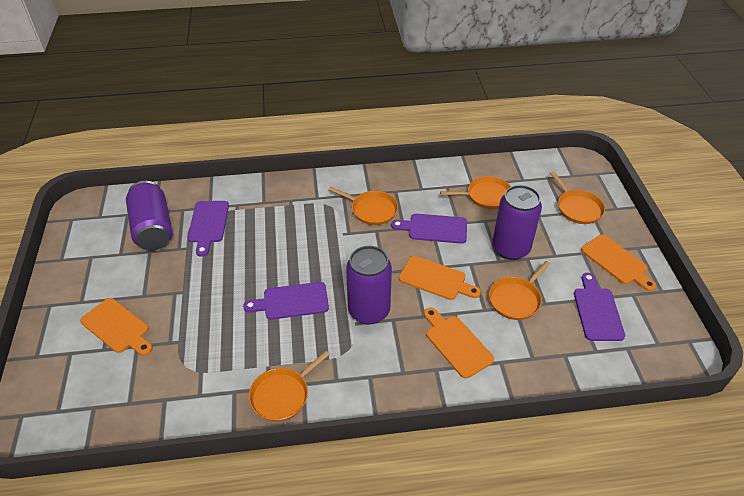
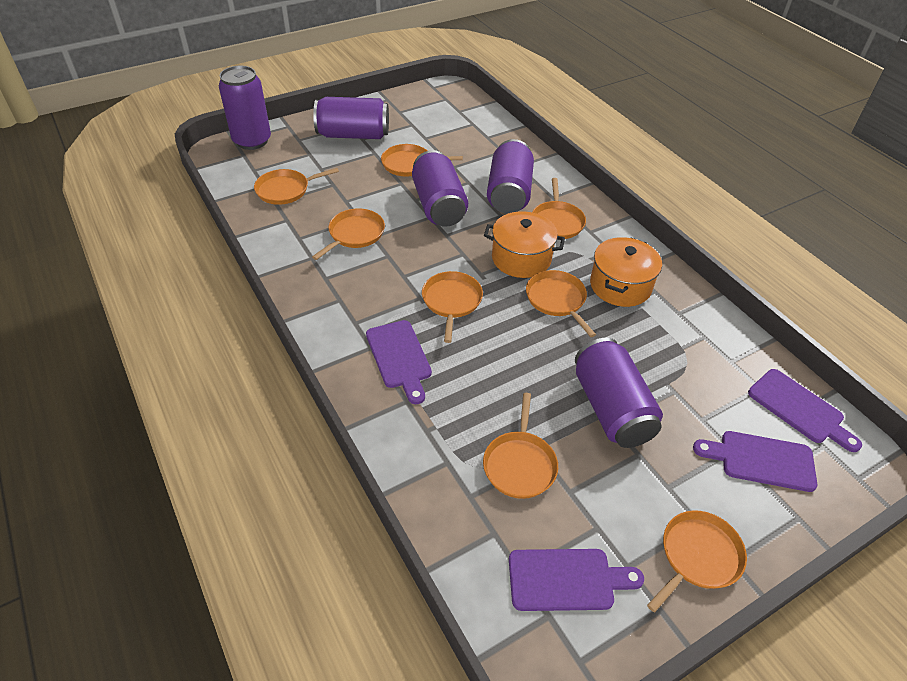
orange cutting board: 4 -> 0
orange pan: 5 -> 8
orange pot: 0 -> 2
purple can: 3 -> 5

